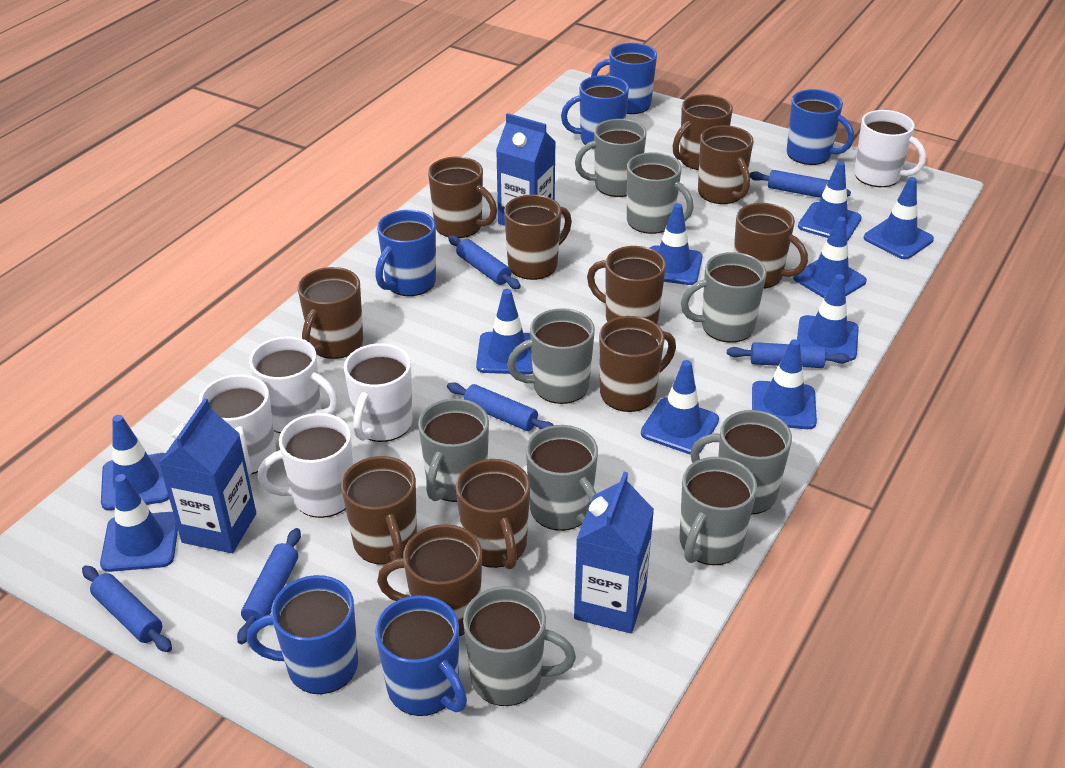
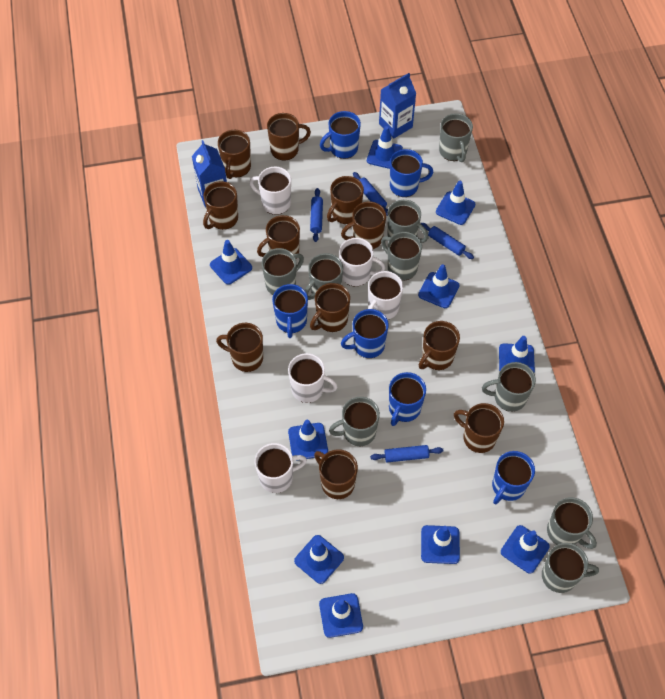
blue carton: 3 -> 2
blue rolling pin: 6 -> 4

